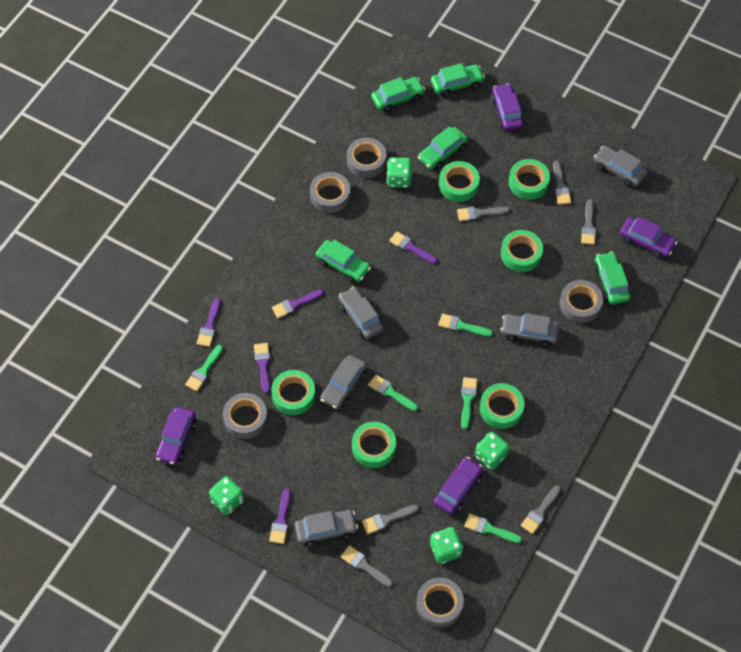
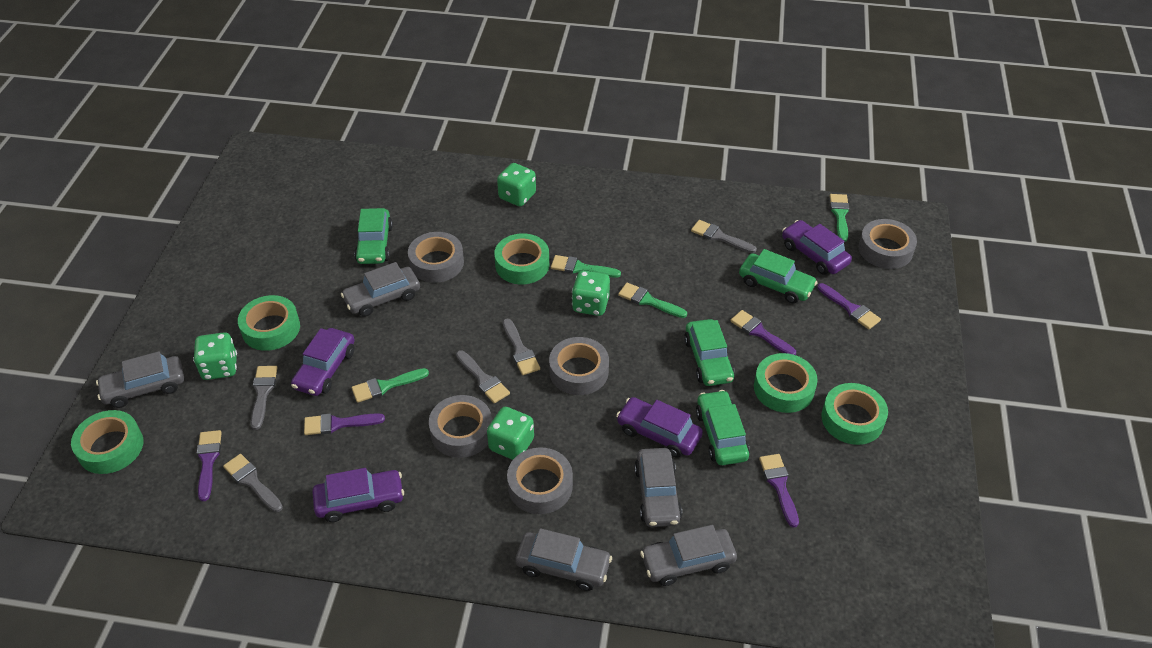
green brush: 5 -> 4
green car: 5 -> 4
green tape: 6 -> 5
grey brush: 6 -> 5

